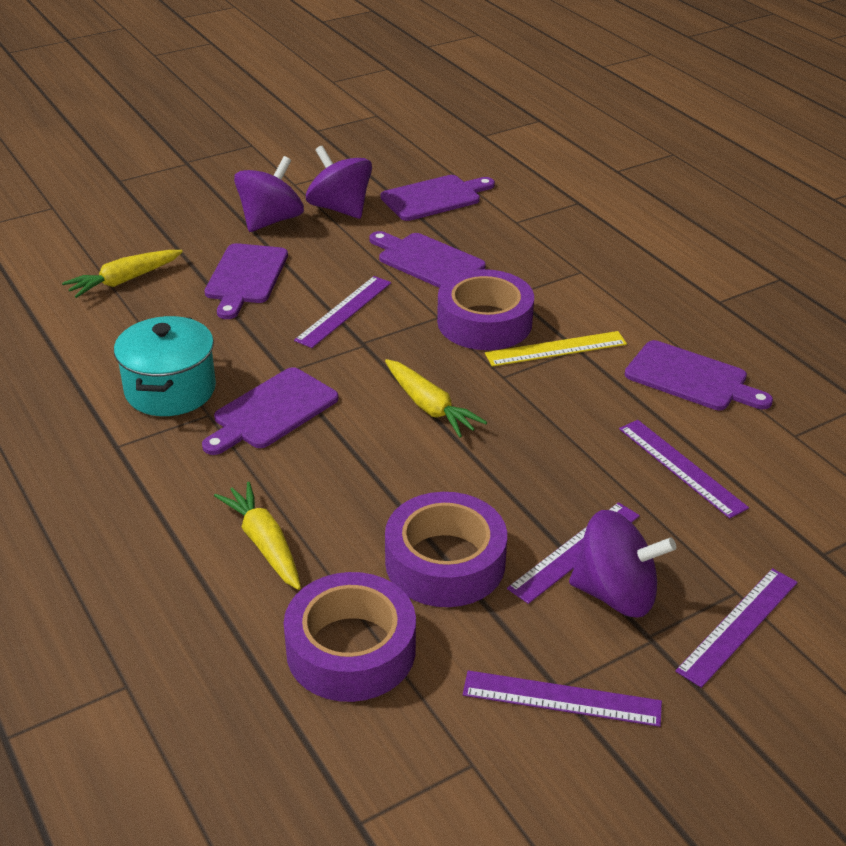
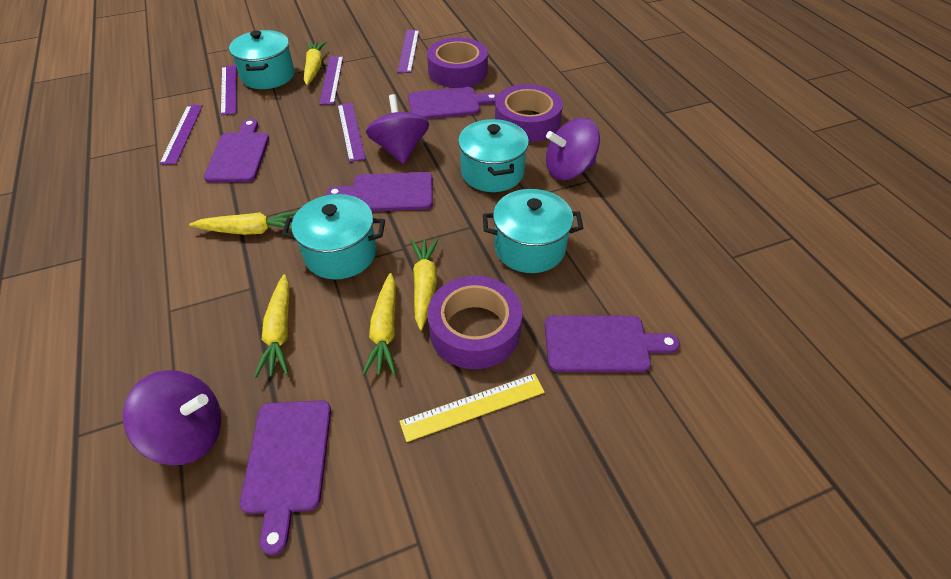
turquoise pot: 1 -> 4
yellow carrot: 3 -> 5

